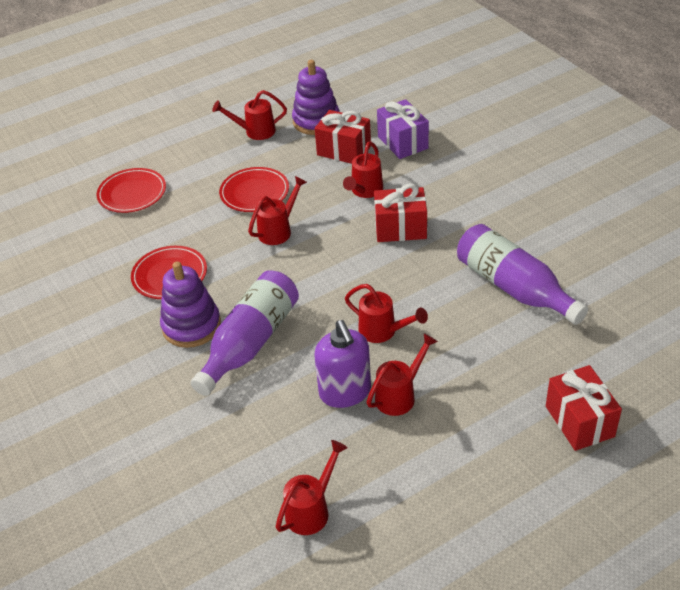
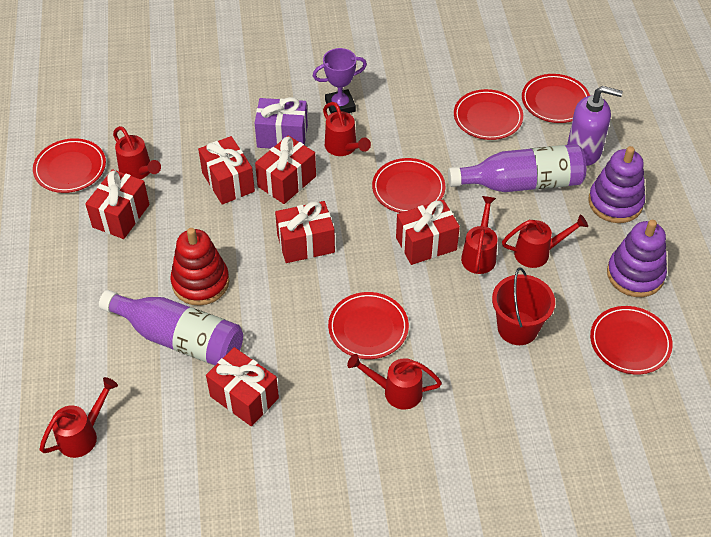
purple trophy: 0 -> 1
red bucket: 0 -> 1
red gift: 3 -> 6
red plate: 3 -> 6
red stacking toy: 0 -> 1

